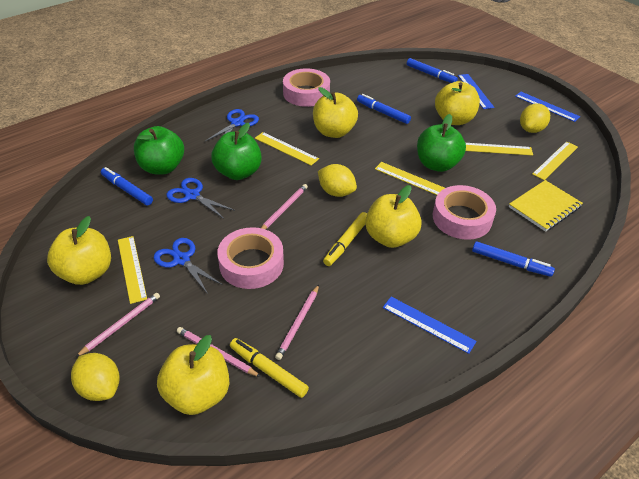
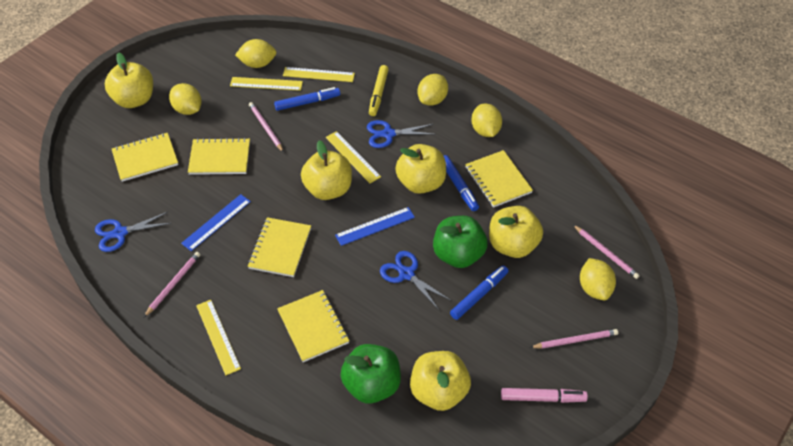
blue marker: 4 -> 3
blue ruler: 3 -> 2
green apple: 3 -> 2
pink marker: 0 -> 1
pink tape: 3 -> 0
yellow lemon: 3 -> 5
yellow marker: 2 -> 1
yellow notebook: 1 -> 5
yellow ruler: 5 -> 4

